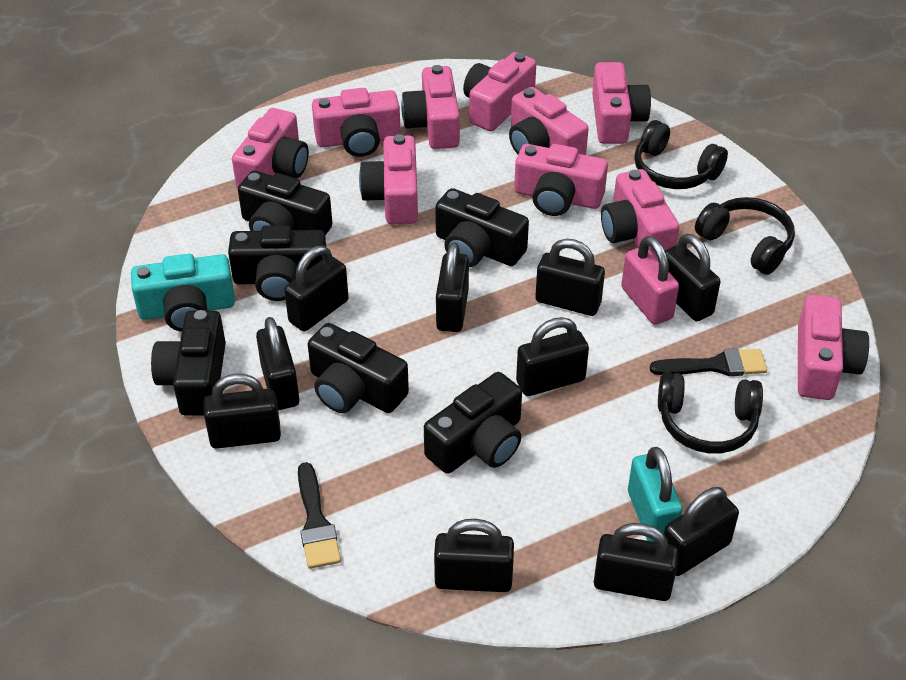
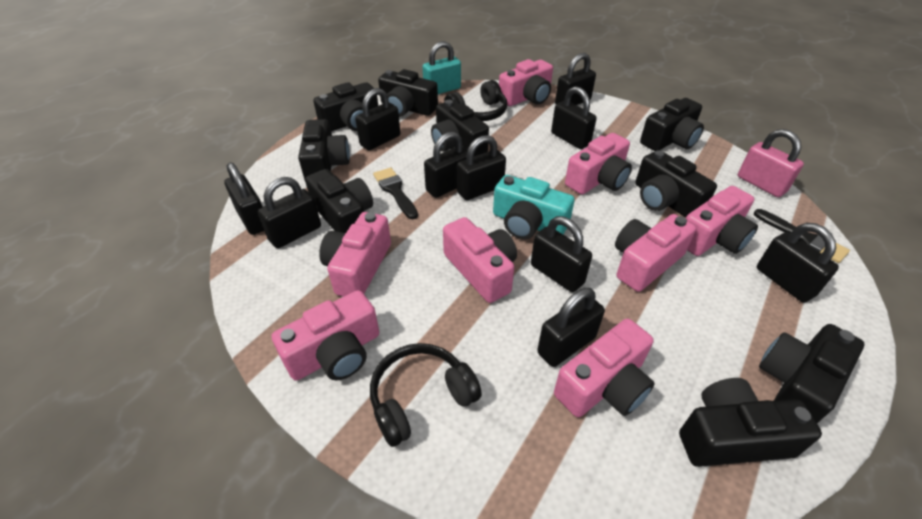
black camera: 6 -> 9
black headphones: 3 -> 2
pink camera: 10 -> 8

